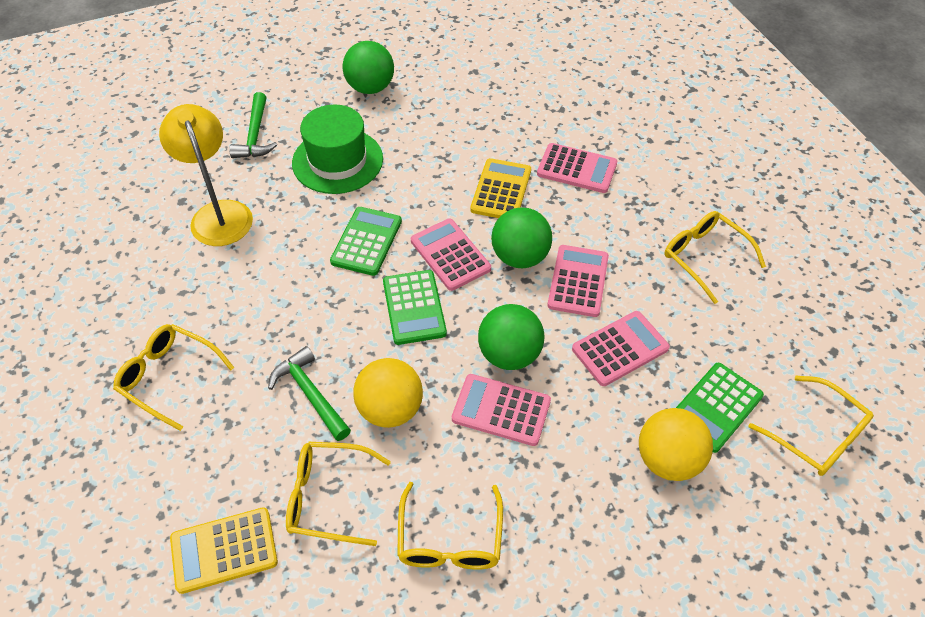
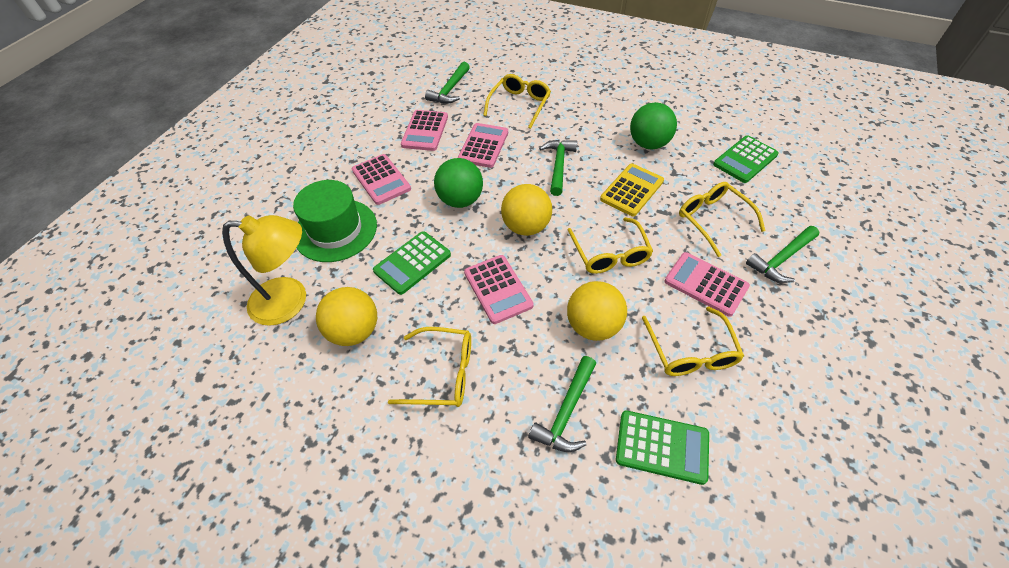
green ball: 3 -> 2
green hammer: 2 -> 4
yellow ball: 2 -> 3
yellow calculator: 2 -> 1

